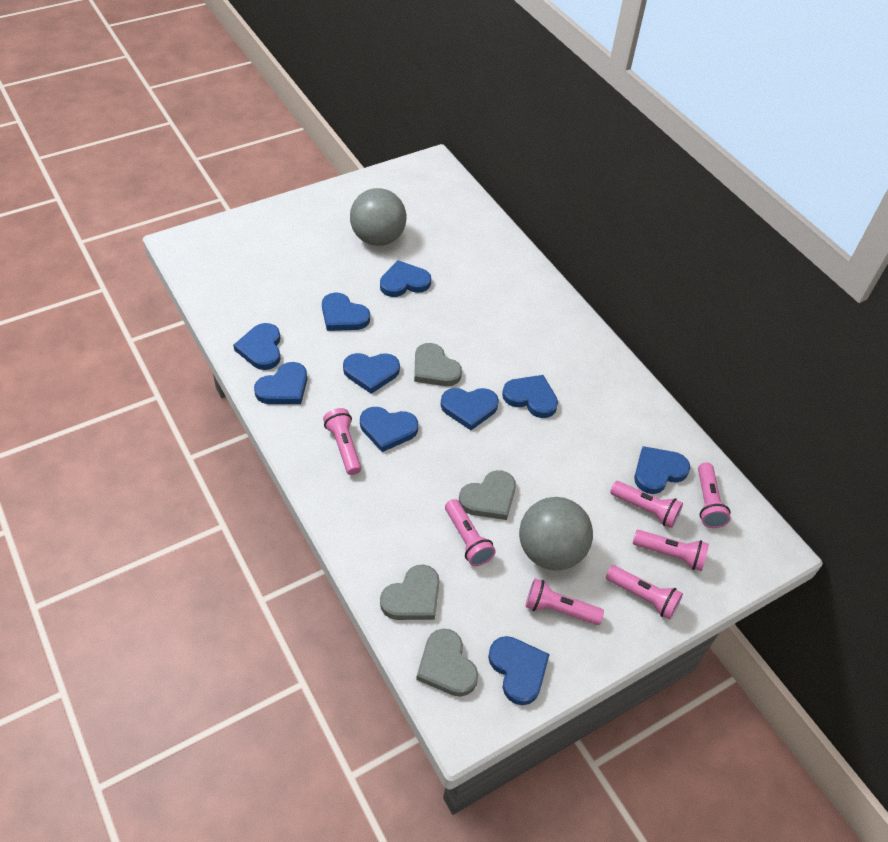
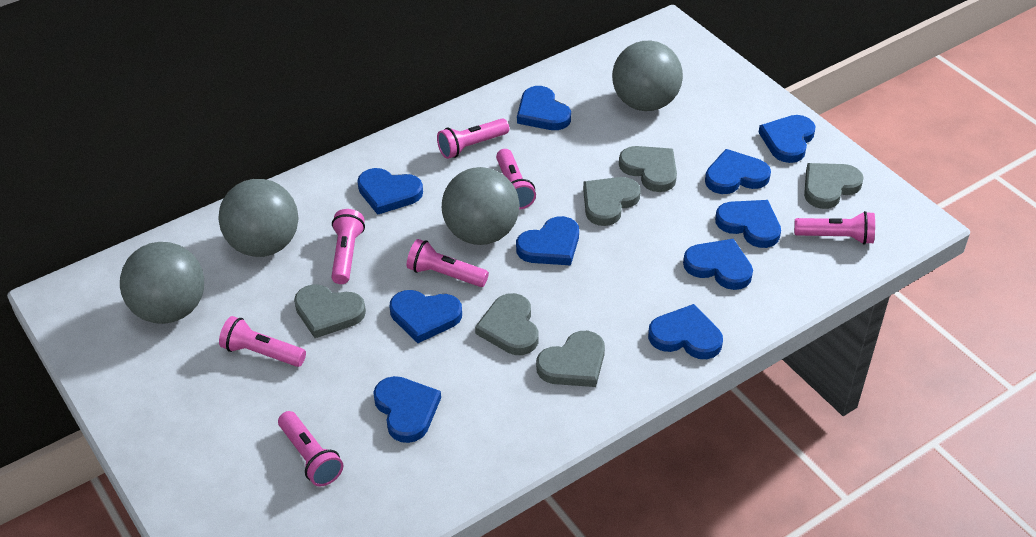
grey ball: 2 -> 4
grey heart: 4 -> 6

